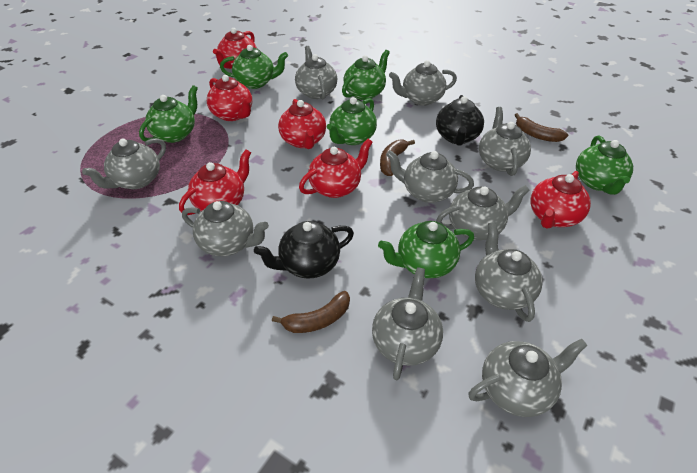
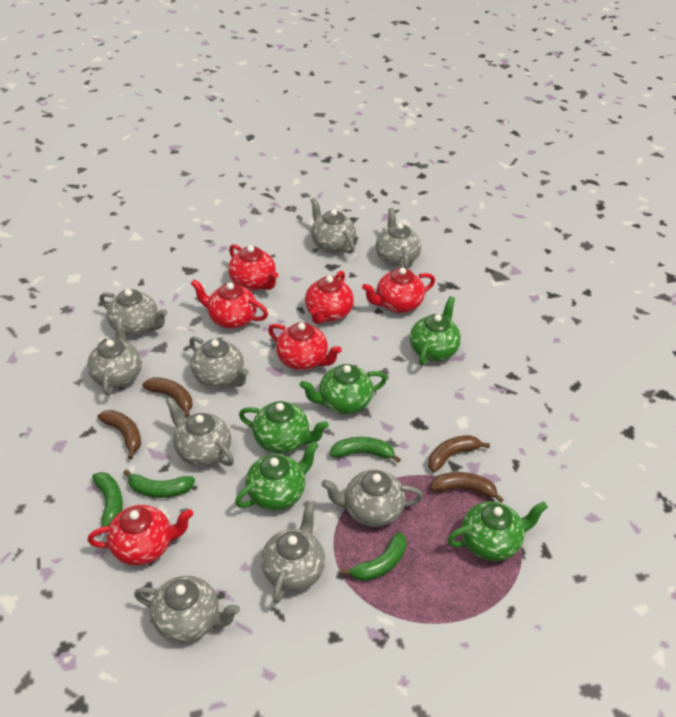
black teapot: 2 -> 0
brown banana: 3 -> 4
green banana: 0 -> 4
green teapot: 6 -> 5
grey teapot: 10 -> 9

